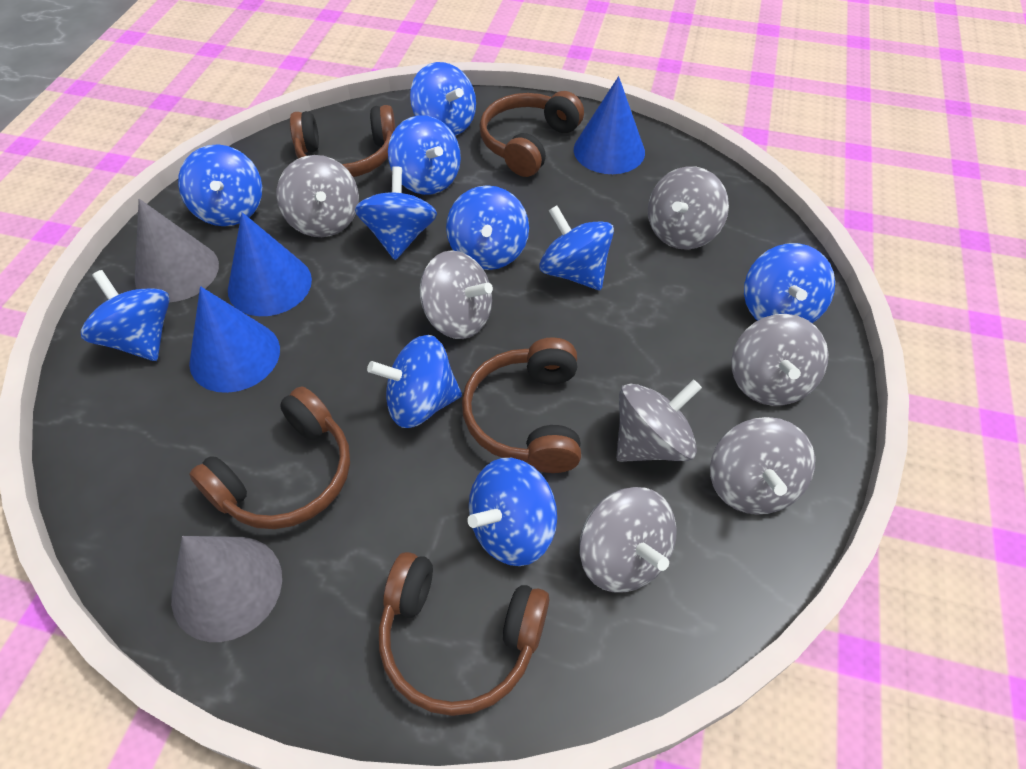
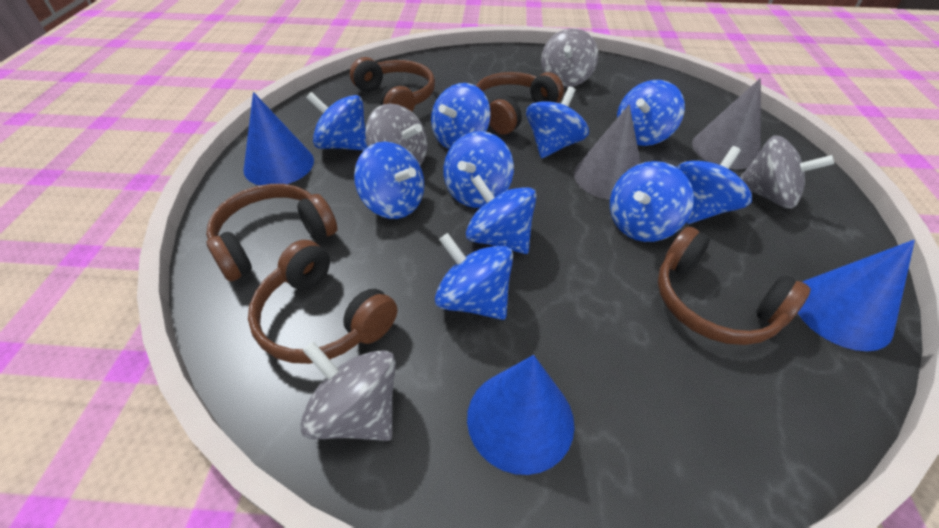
grey spinning top: 7 -> 4

